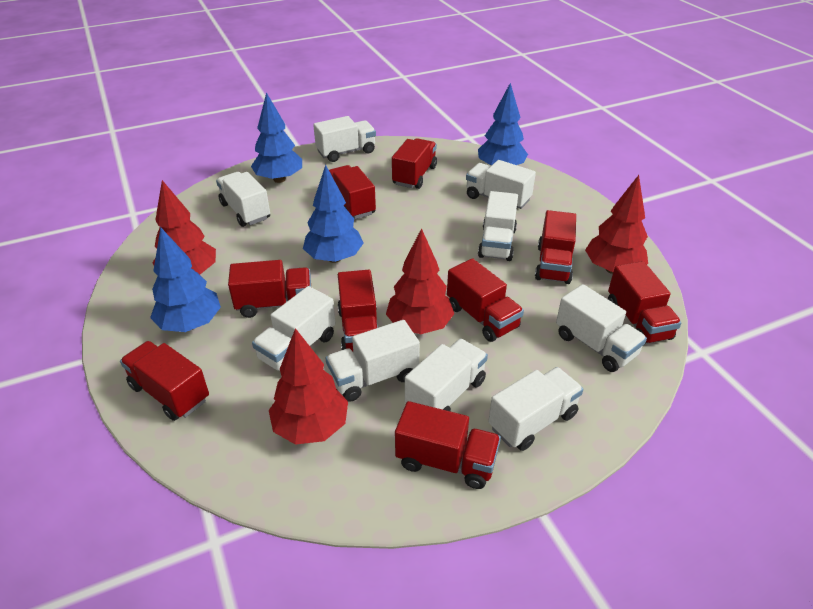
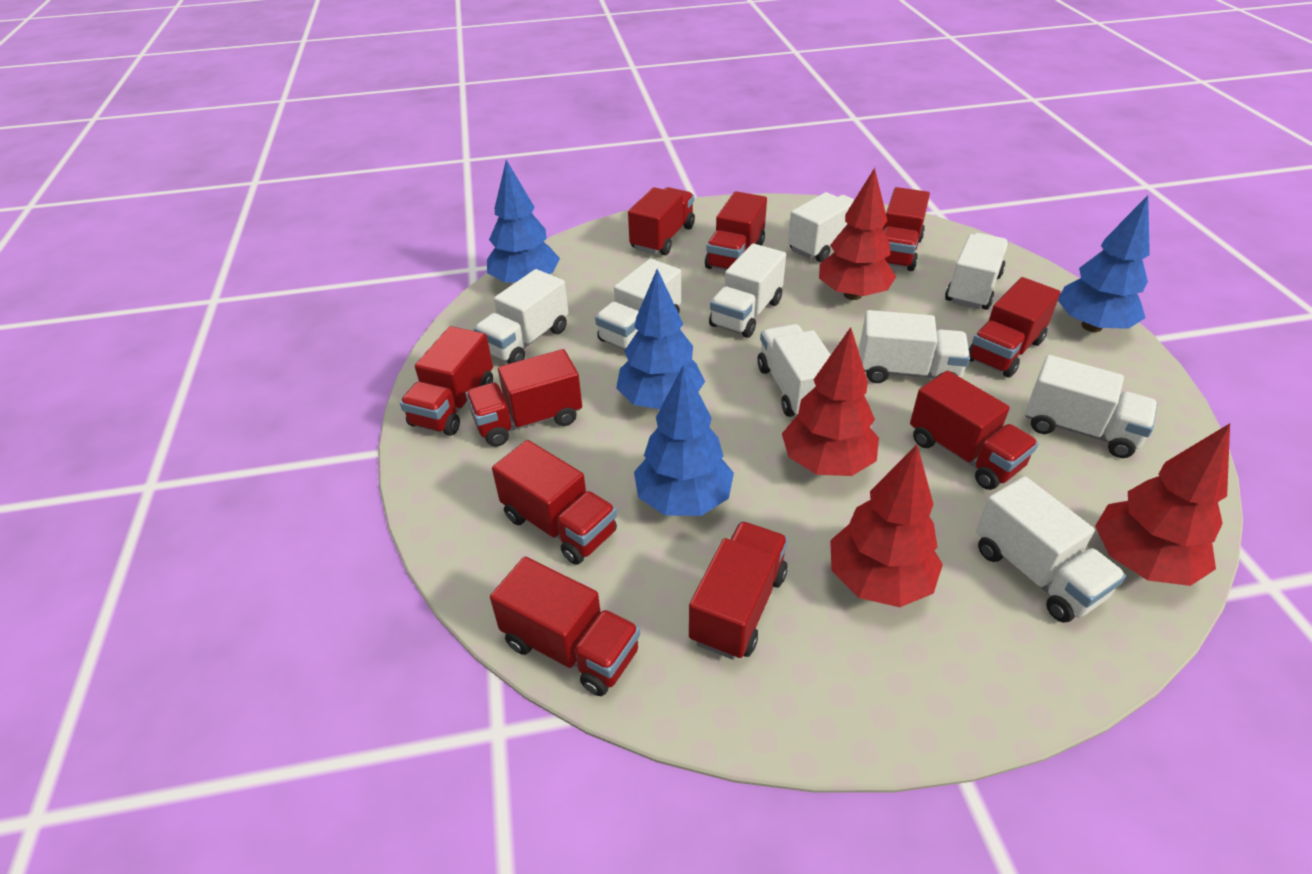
red truck: 9 -> 10

